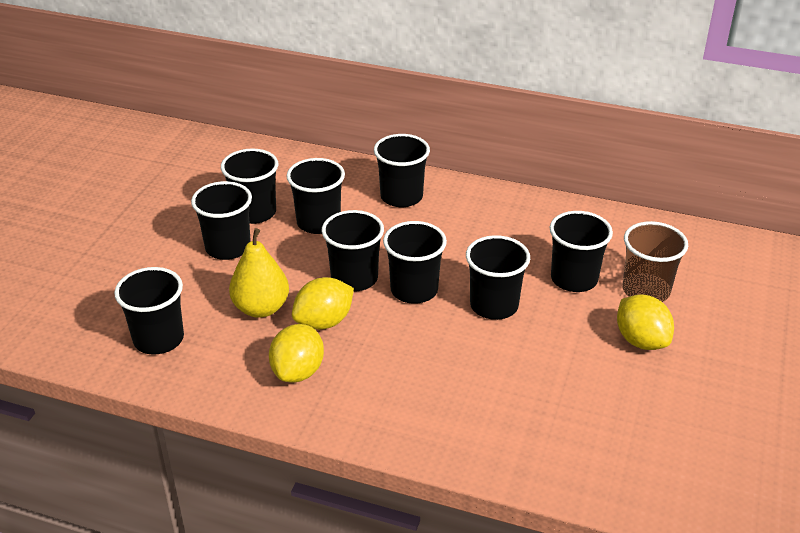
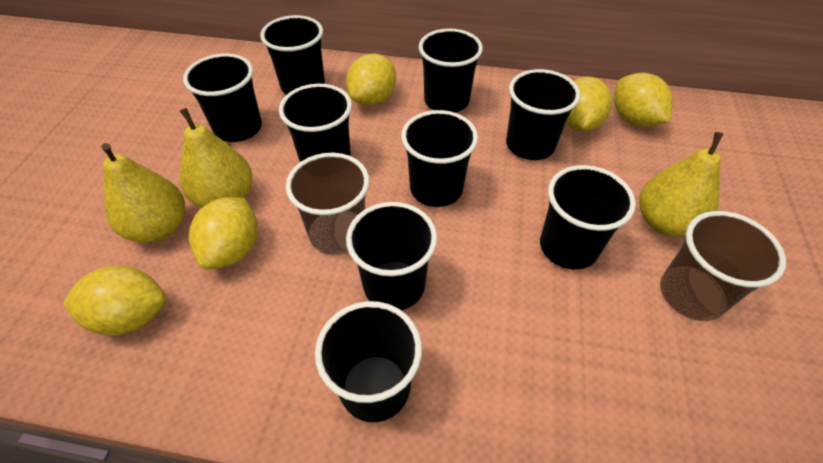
brown cup: 1 -> 2
yellow lemon: 3 -> 5
yellow pear: 1 -> 3

